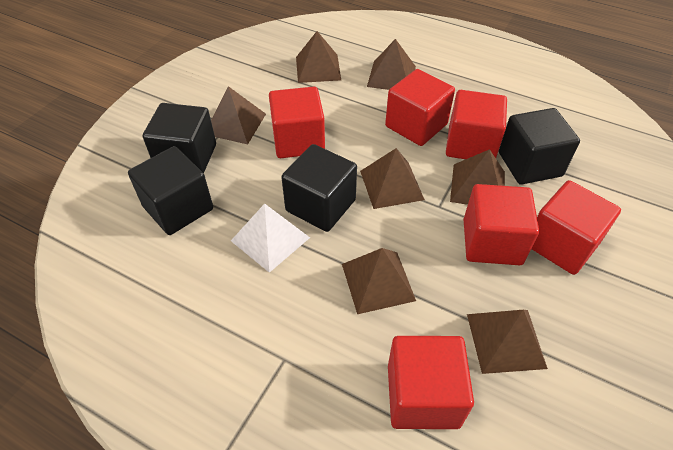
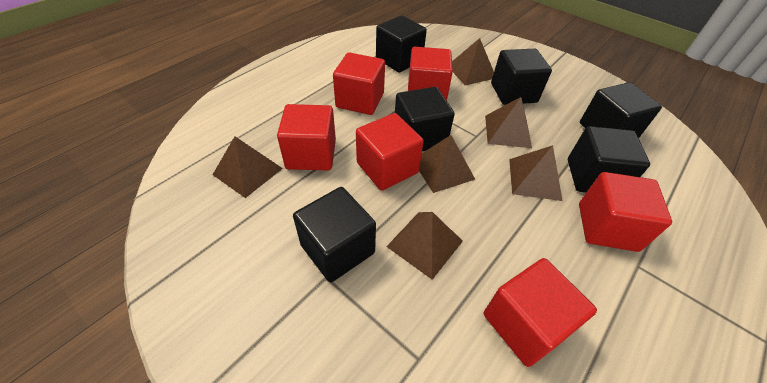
black cube: 4 -> 6
brown pyramid: 7 -> 6
white pyramid: 1 -> 0

